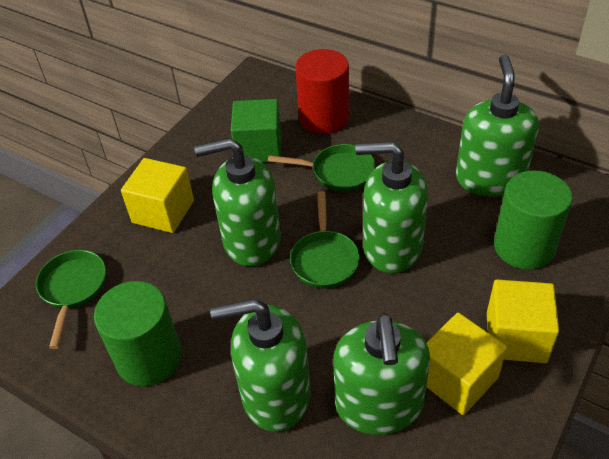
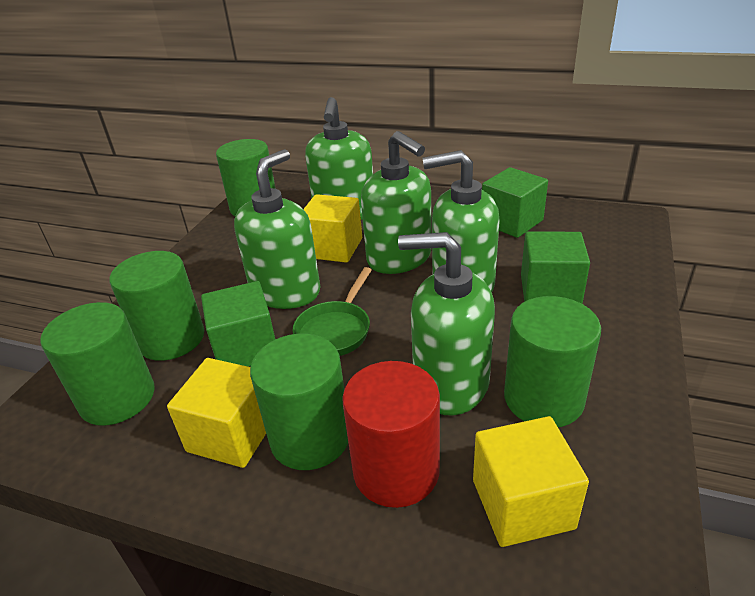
green cube: 1 -> 3
green cylinder: 2 -> 5
green pan: 3 -> 1

